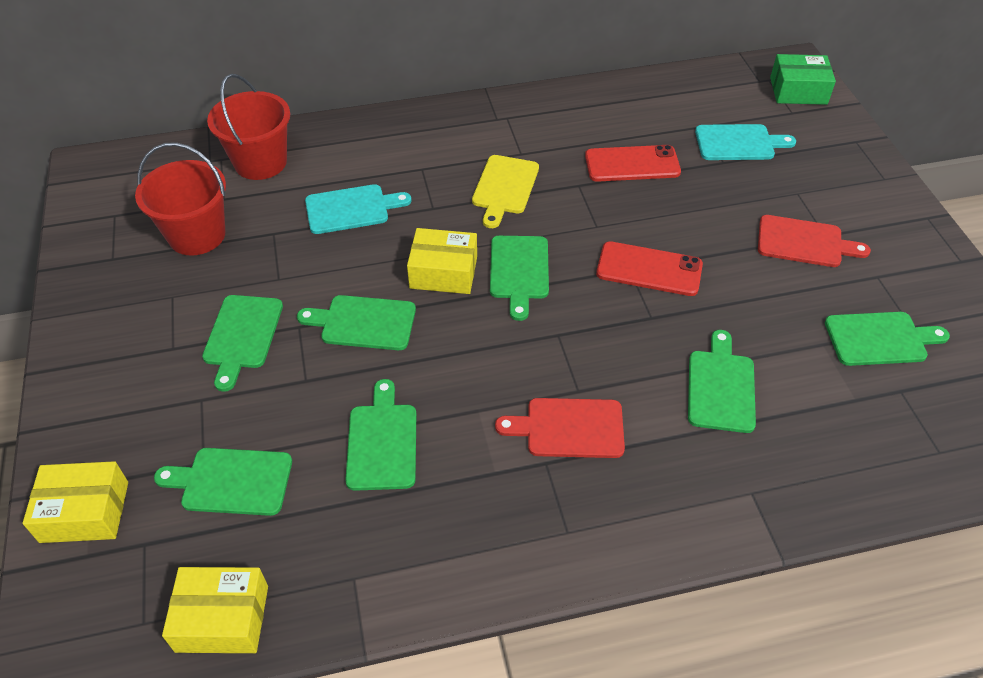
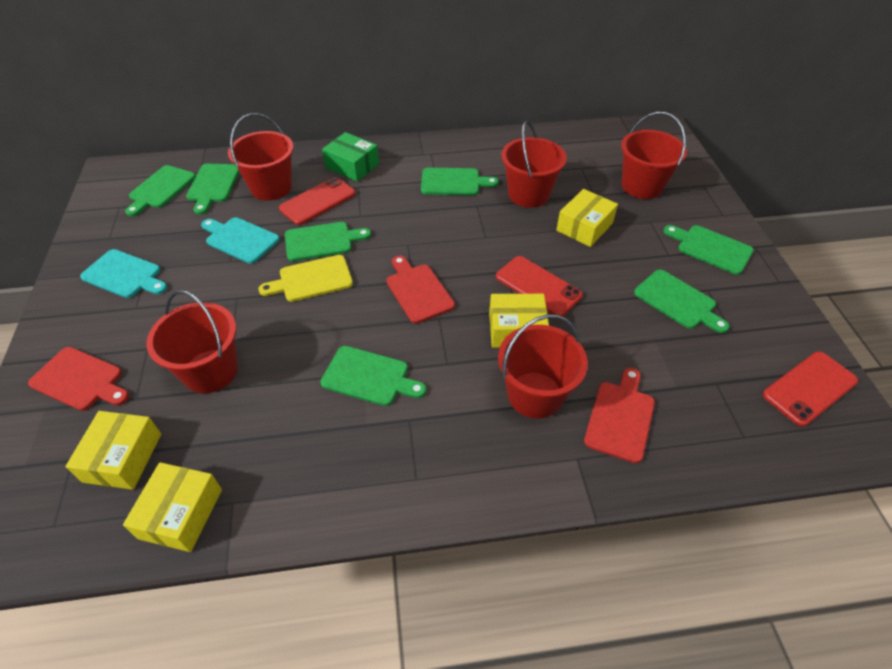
red bucket: 2 -> 5
red cutting board: 2 -> 3
red phone: 2 -> 3
yellow box: 3 -> 4

